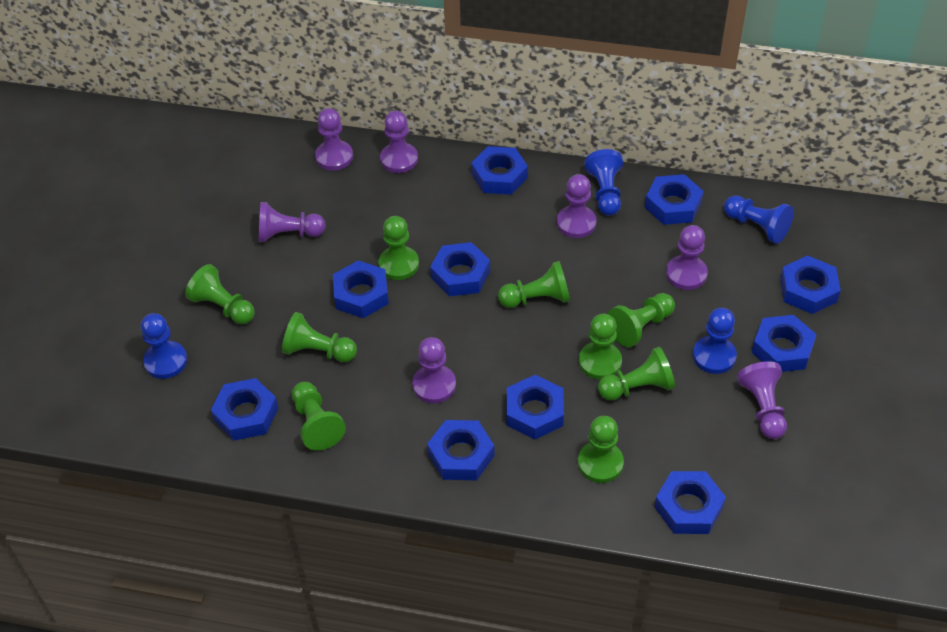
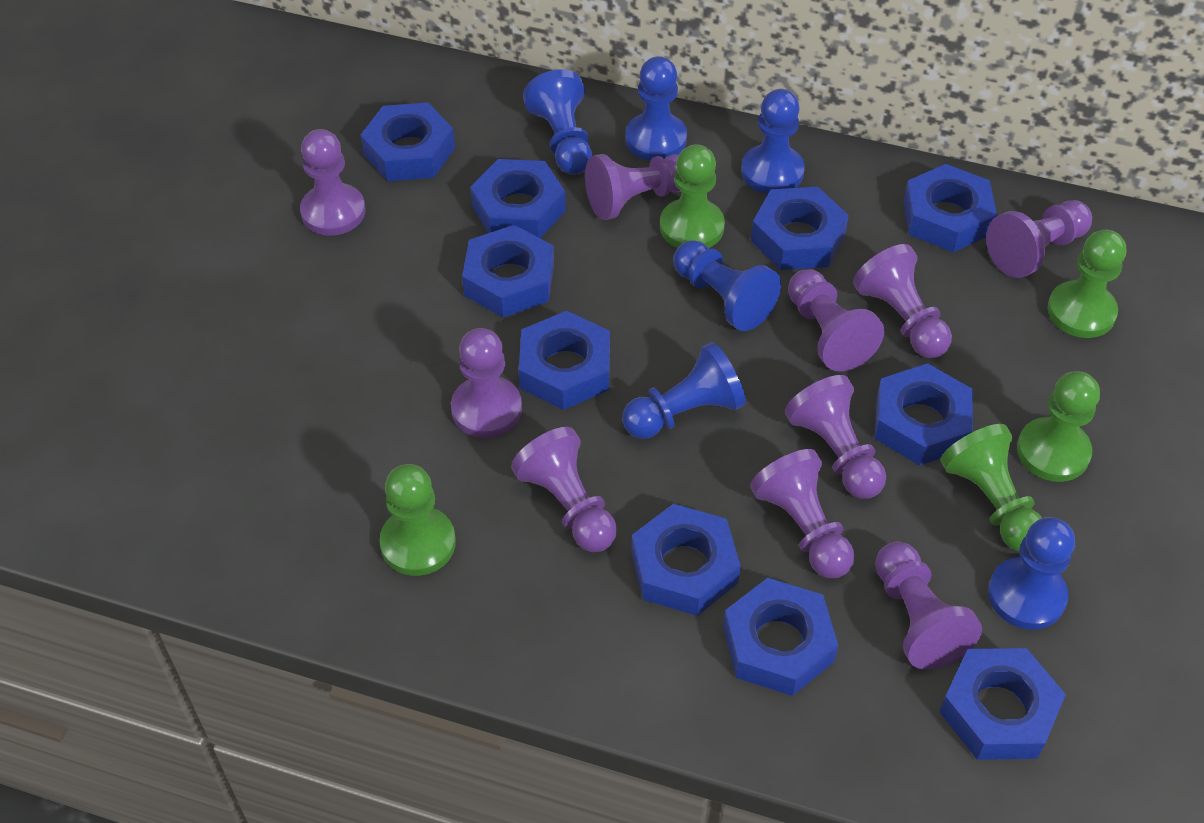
blue pawn: 4 -> 6
green pawn: 9 -> 5
purple pawn: 7 -> 10

